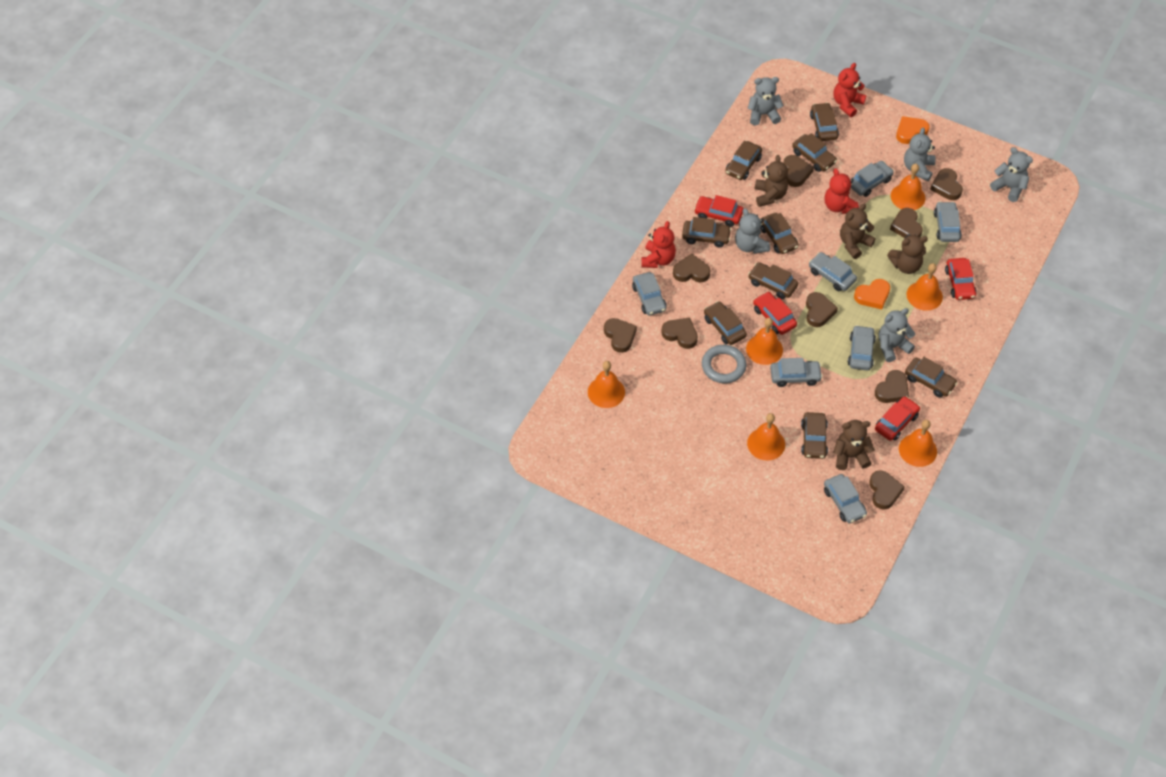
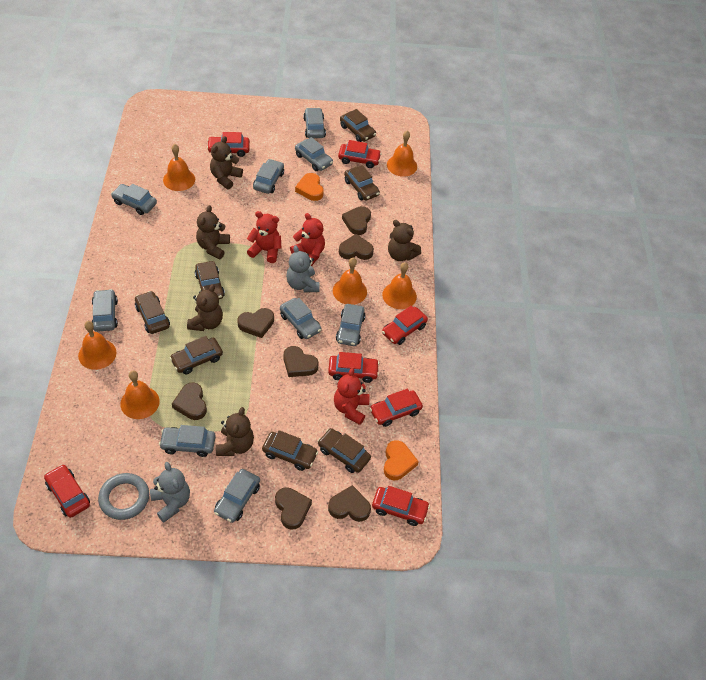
brown car: 9 -> 7
brown heart: 9 -> 7
brown teddy bear: 4 -> 5
grey car: 7 -> 9
grey teddy bear: 5 -> 2
red car: 4 -> 7

